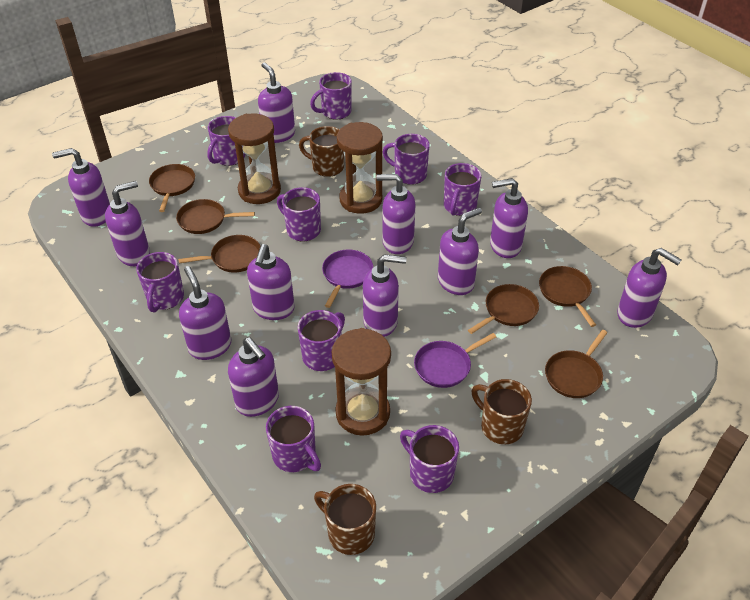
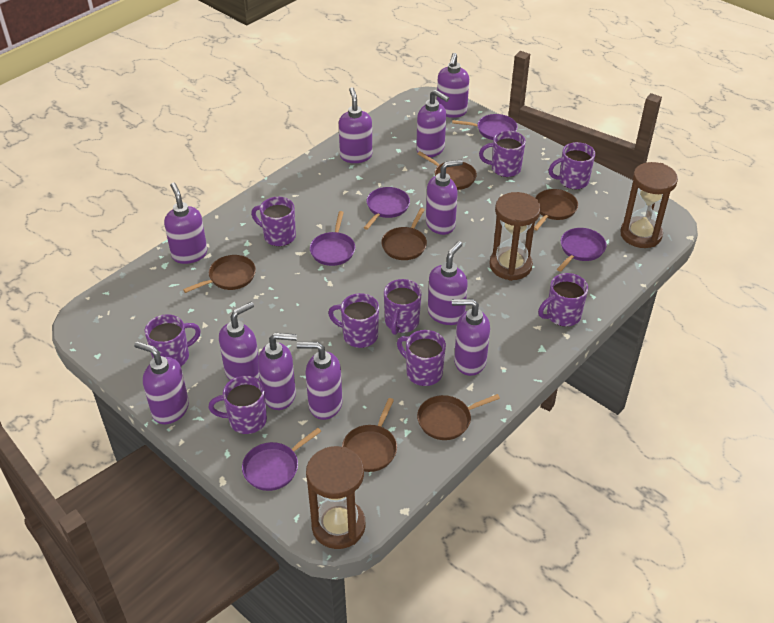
brown mug: 3 -> 0
purple pan: 2 -> 5

